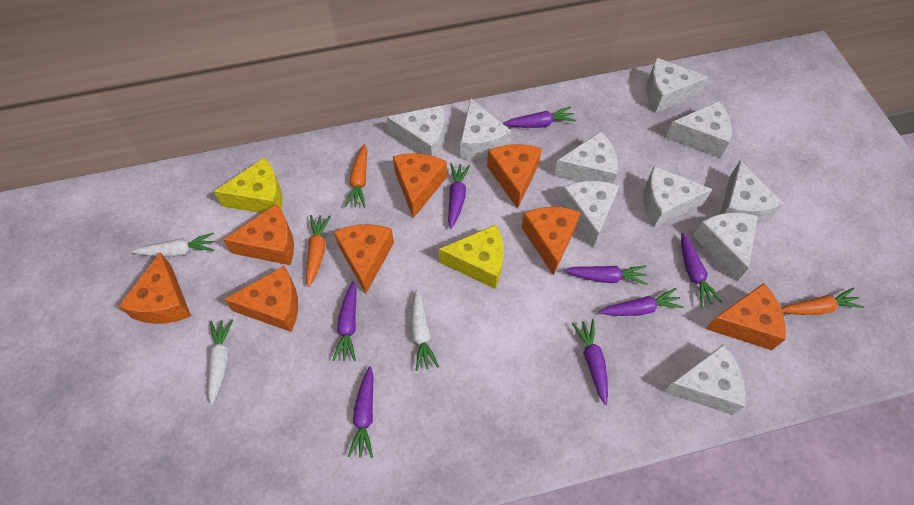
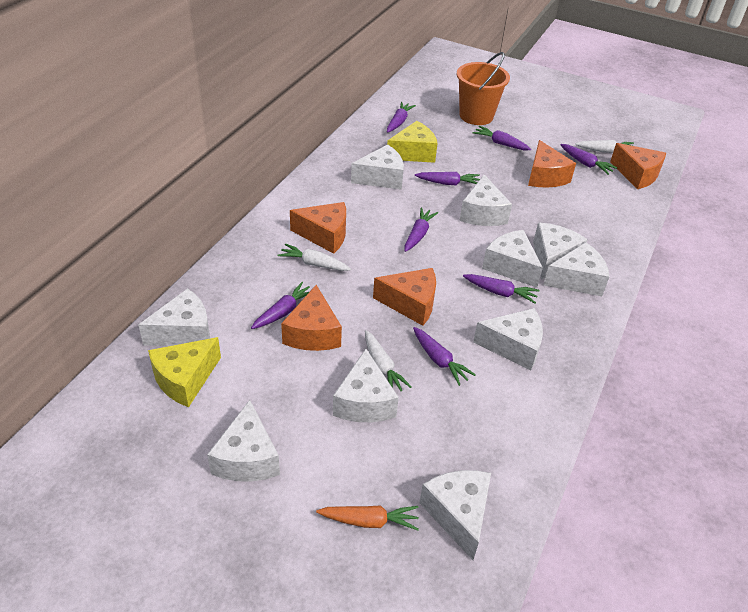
orange bucket: 0 -> 1
orange carrot: 3 -> 1
orange cheese: 8 -> 5

